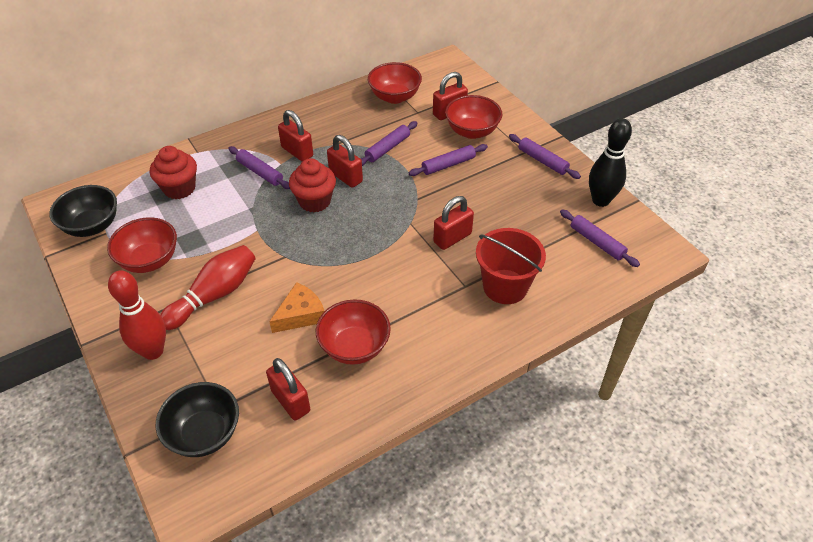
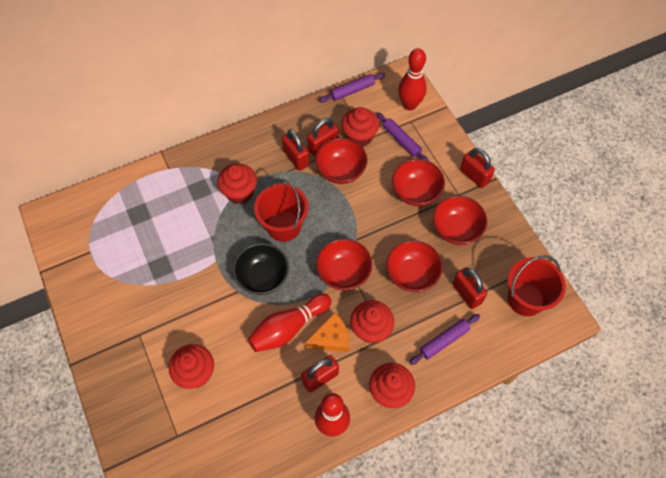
black bowl: 2 -> 1
black bowling pin: 1 -> 0
purple rolling pin: 5 -> 3
red bowl: 4 -> 5
red bowling pin: 2 -> 3
red bucket: 1 -> 2
red cupcake: 2 -> 5

